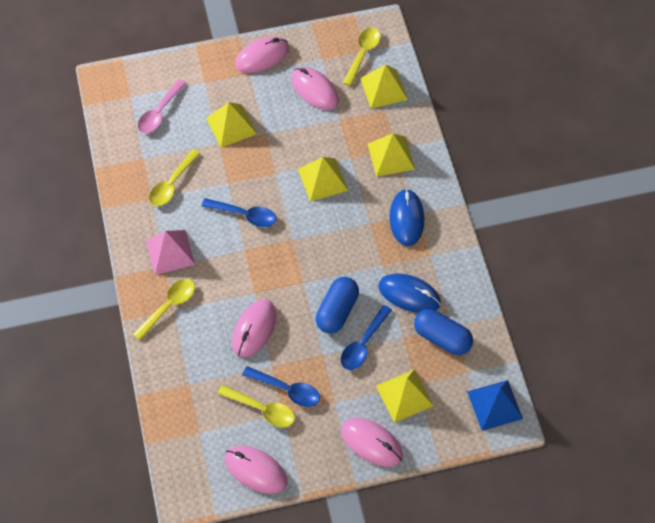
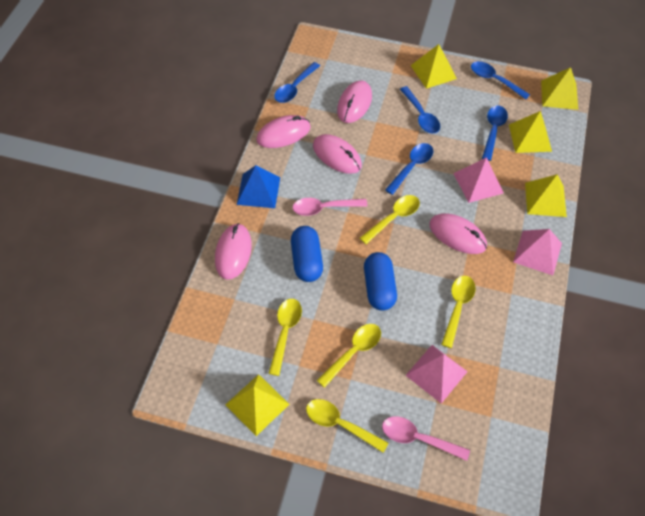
blue mouse: 2 -> 0
blue spoon: 3 -> 5
pink pyramid: 1 -> 3
pink spoon: 1 -> 2
yellow spoon: 4 -> 5

